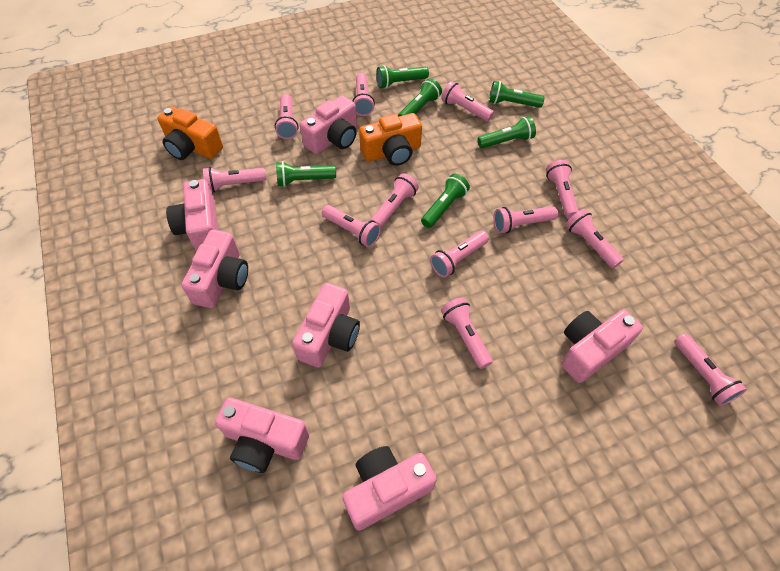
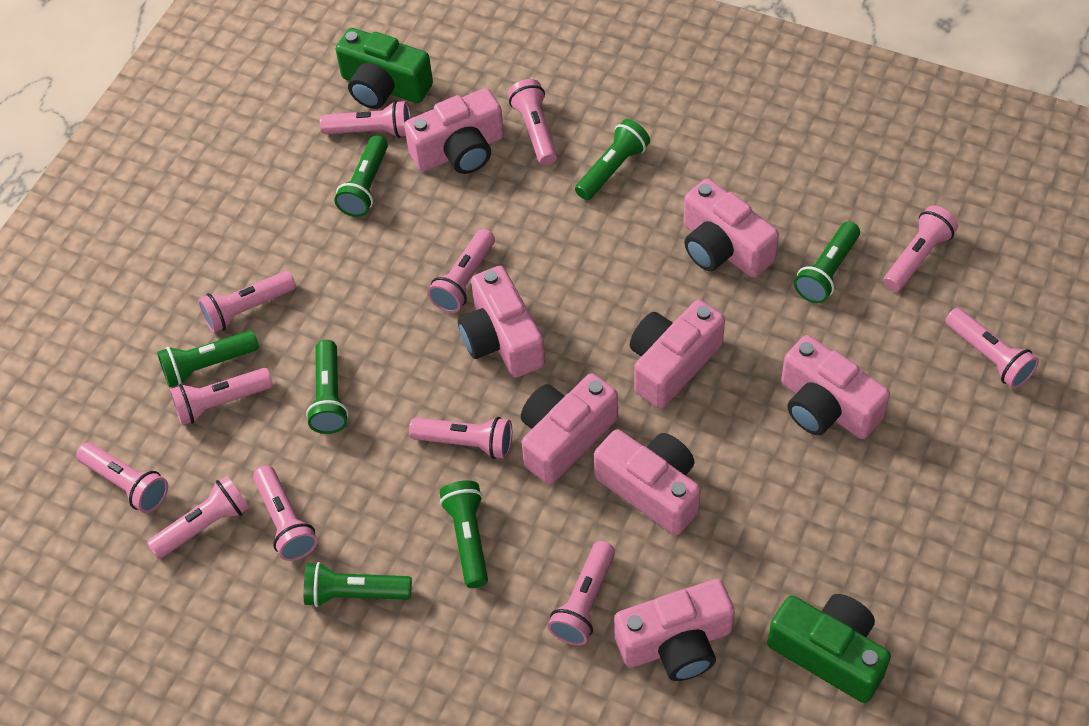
green camera: 0 -> 2
green flashlight: 6 -> 7
orange camera: 2 -> 0
pink camera: 7 -> 8

